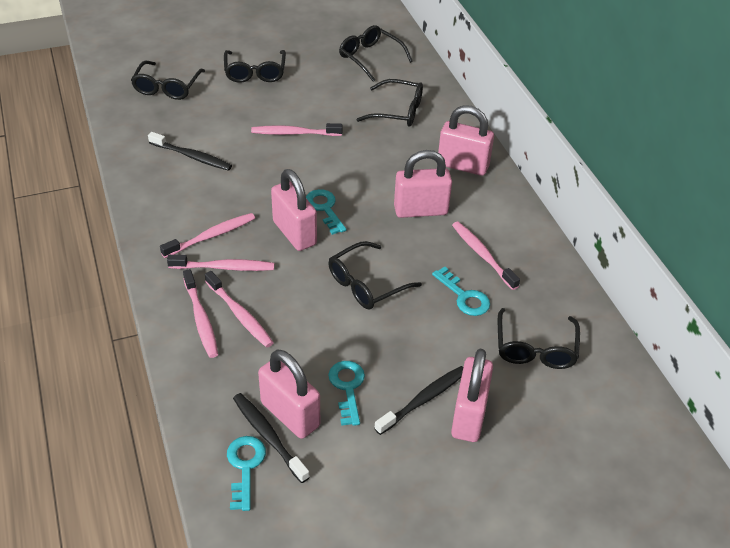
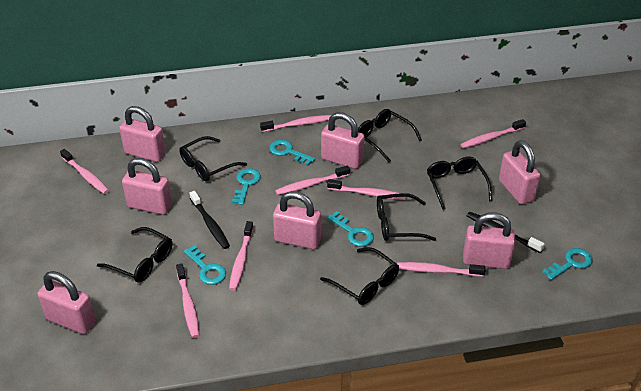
black toothbrush: 3 -> 2
pink padlock: 5 -> 7
pink toothbrush: 6 -> 8
turquoise key: 4 -> 5

